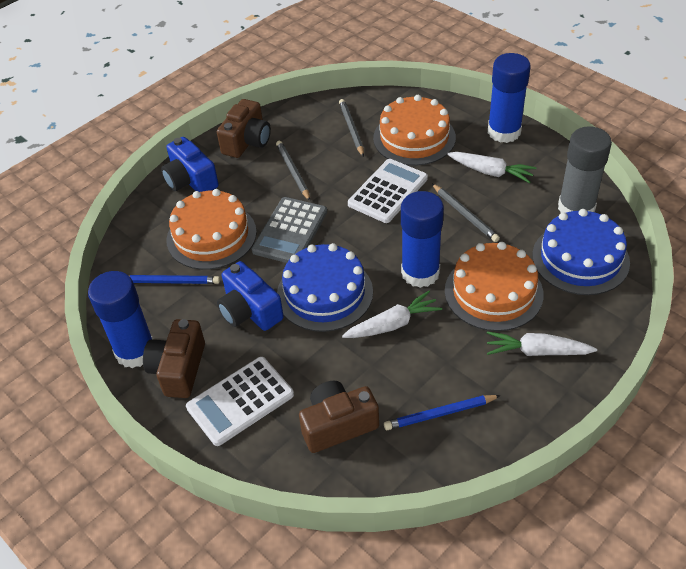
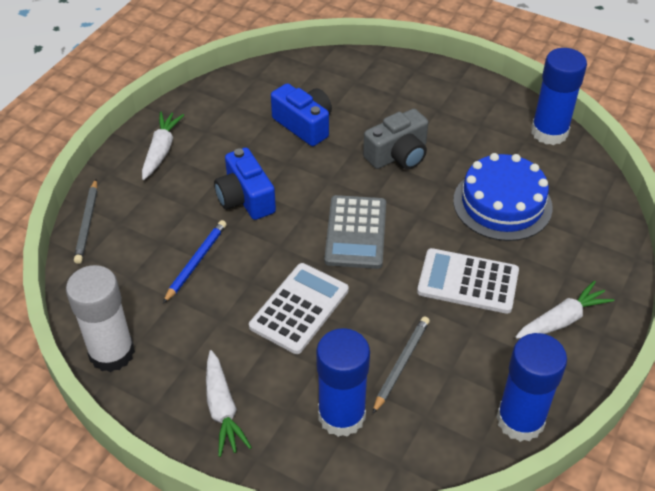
blue cake: 2 -> 1
blue pencil: 2 -> 1
brown camera: 3 -> 0
grey camera: 0 -> 1
grey glue stick: 1 -> 0
grey pencil: 3 -> 2
orange cake: 3 -> 0
white glue stick: 0 -> 1

